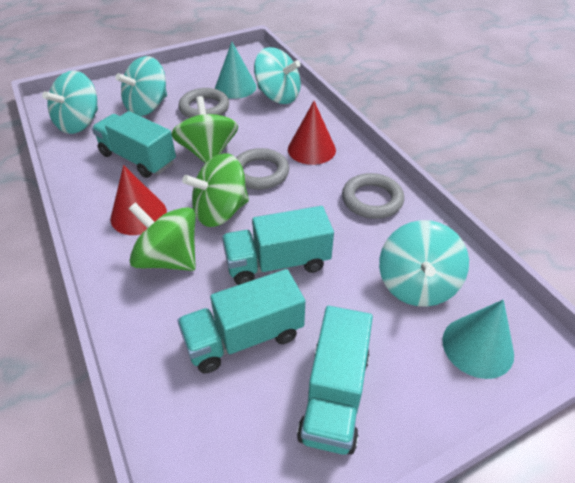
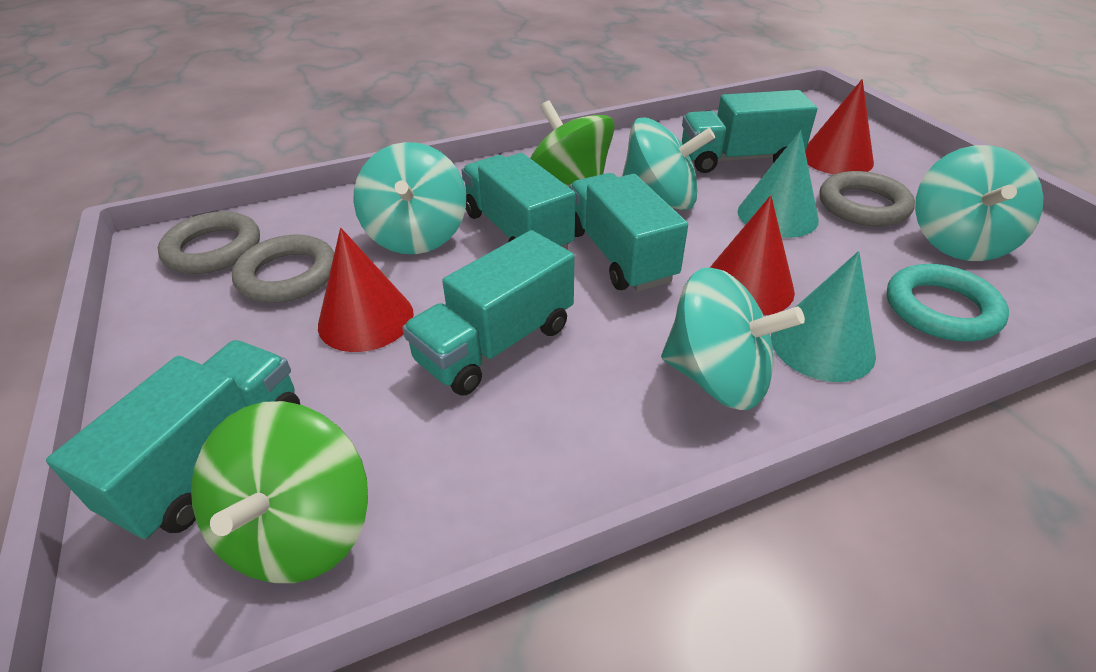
green spinning top: 3 -> 2
red cone: 2 -> 3
turquoise ring: 0 -> 1
turquoise truck: 4 -> 5

